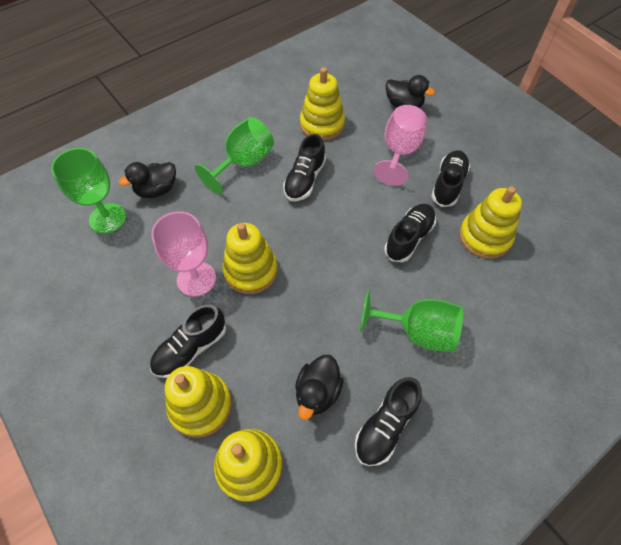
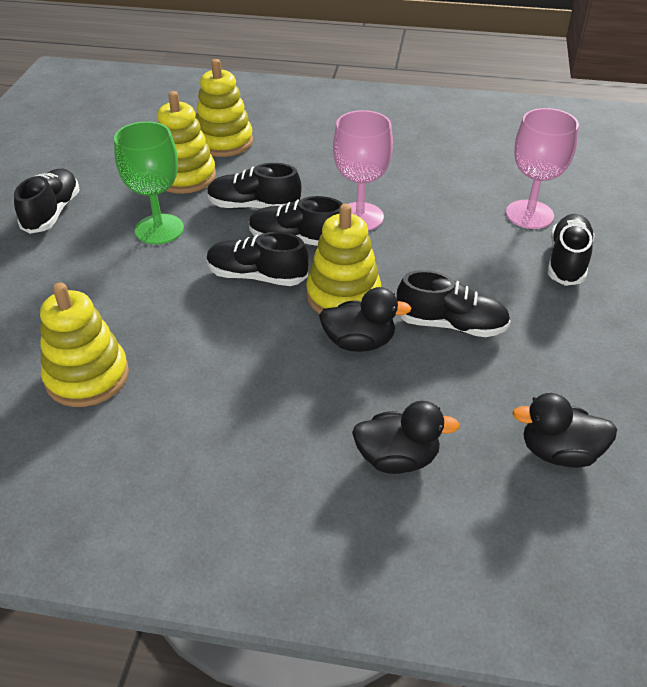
black shoe: 5 -> 6
green goblet: 3 -> 1
yellow stacking toy: 5 -> 4

